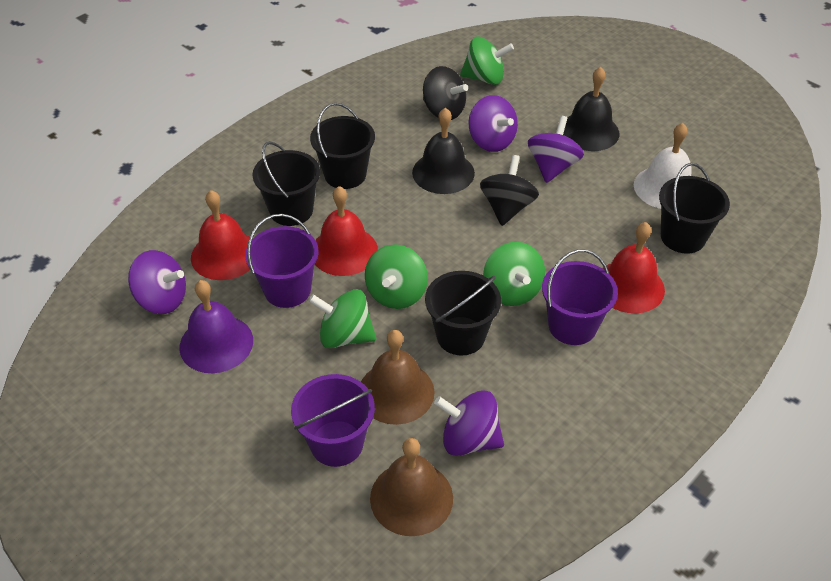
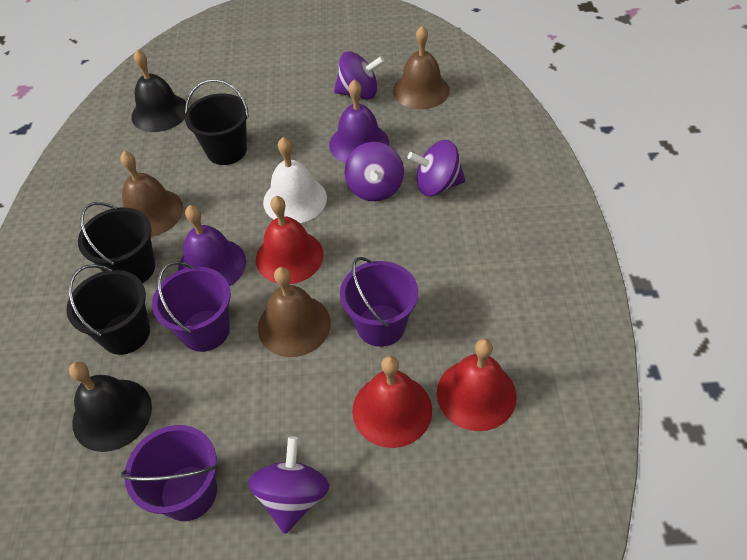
black bucket: 4 -> 3
black spinning top: 2 -> 0
brown bell: 2 -> 3
green spinning top: 4 -> 0
purple bell: 1 -> 2

